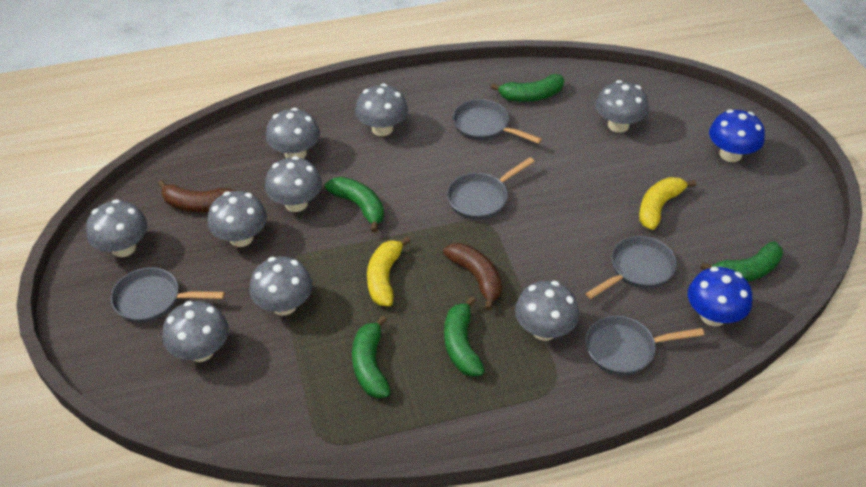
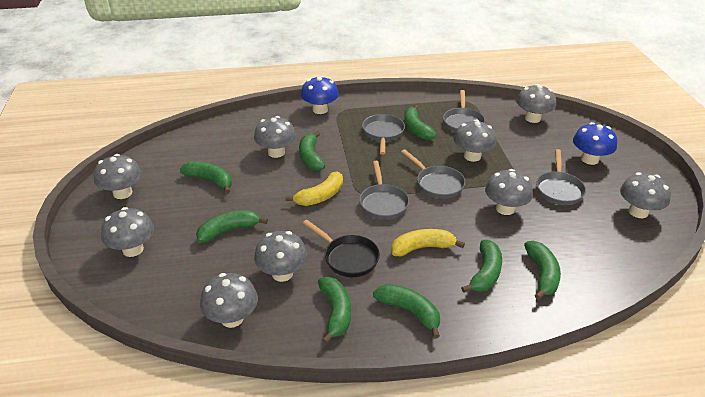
black pan: 0 -> 1
brown banana: 2 -> 0
green banana: 5 -> 8

